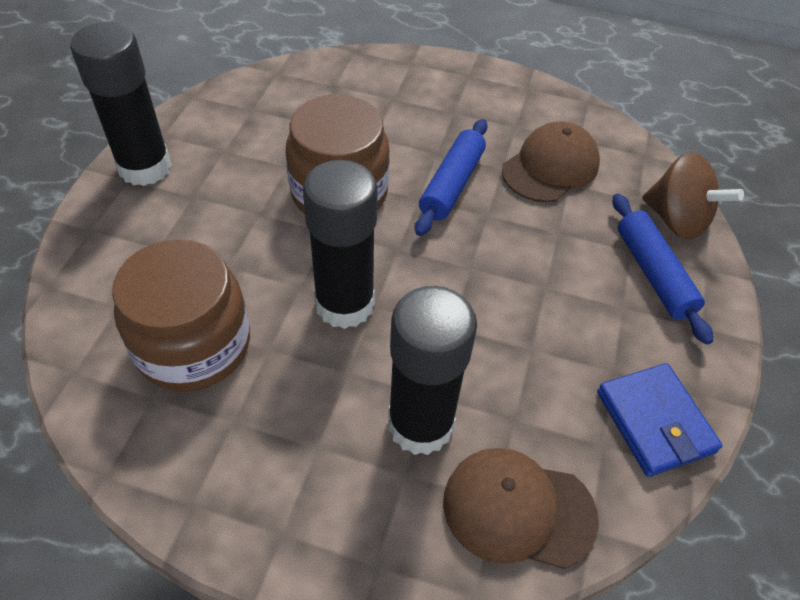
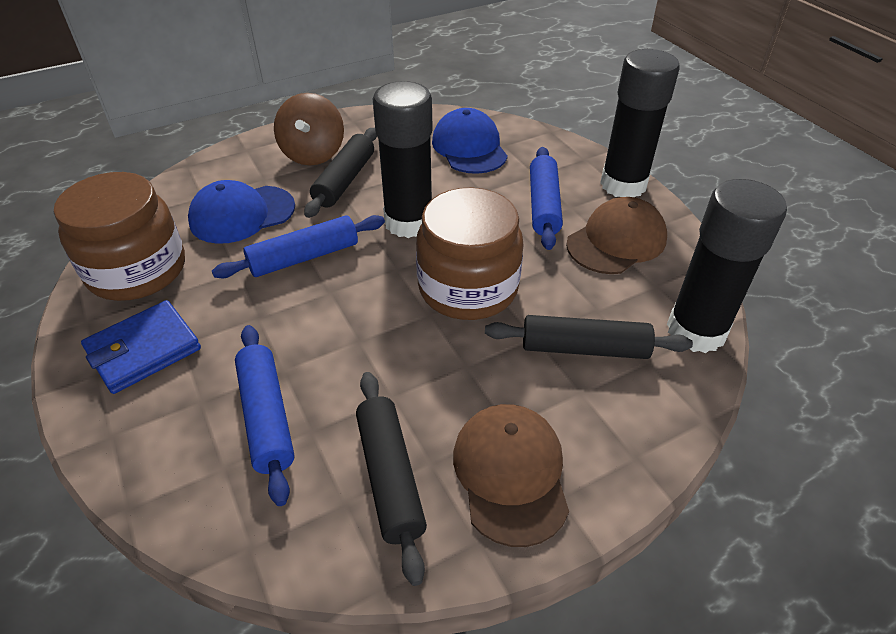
black rolling pin: 0 -> 3
blue cap: 0 -> 2
blue rolling pin: 2 -> 3

